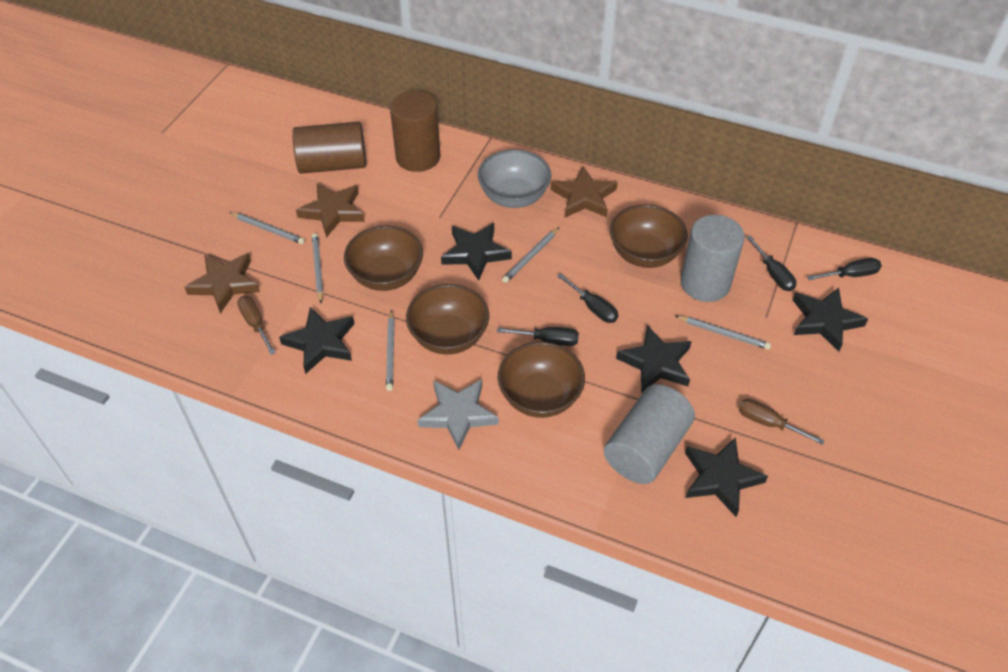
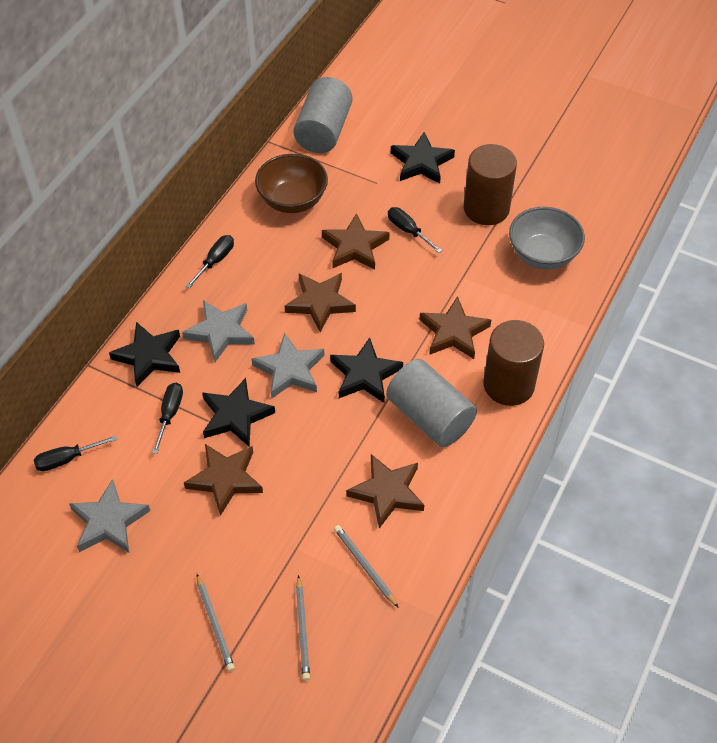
black star: 5 -> 4
brown bowl: 4 -> 1
brown screwdriver: 2 -> 0
brown star: 3 -> 5
grey pencil: 5 -> 3
grey star: 1 -> 3

